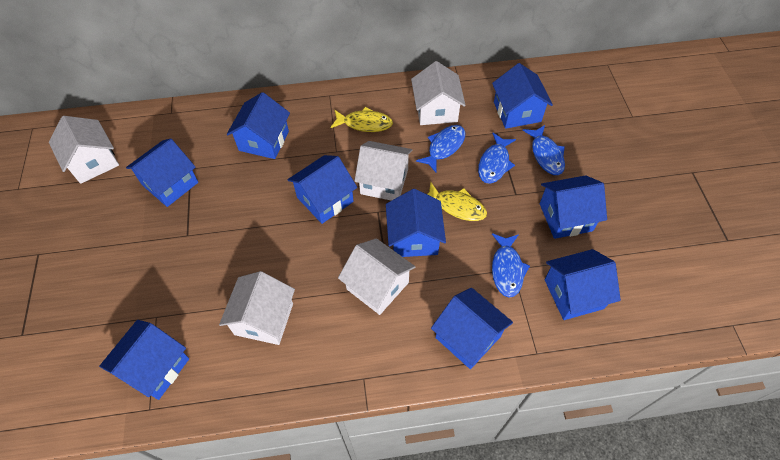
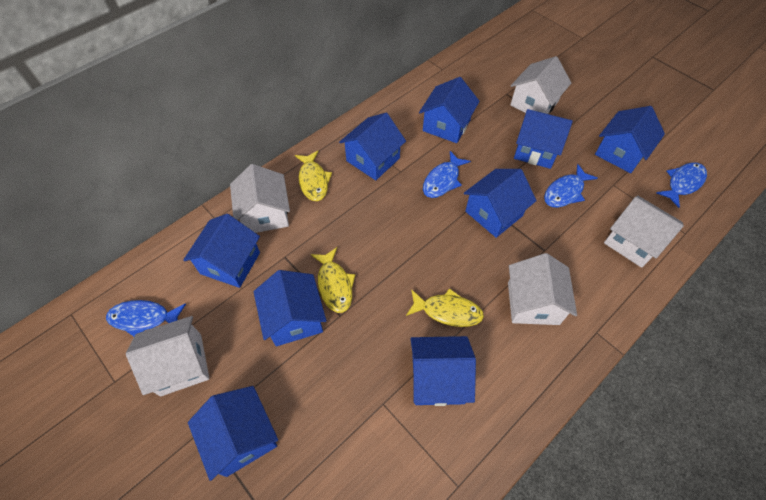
yellow fish: 2 -> 3

